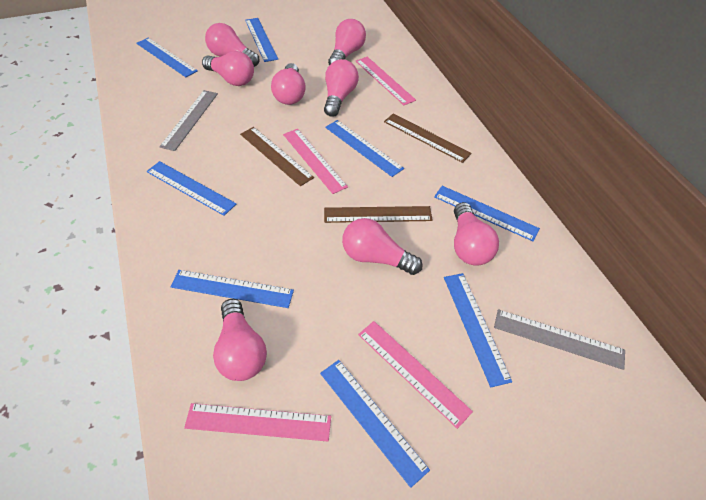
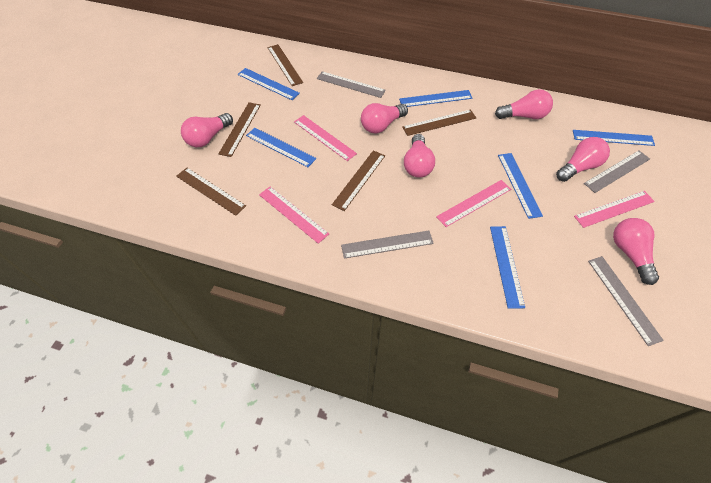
blue ruler: 8 -> 6
brown ruler: 3 -> 5
grey ruler: 2 -> 4
pink light bulb: 8 -> 6

